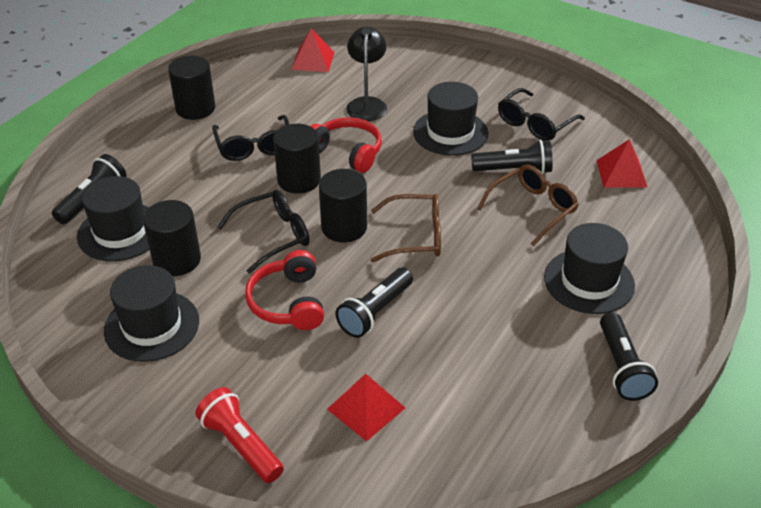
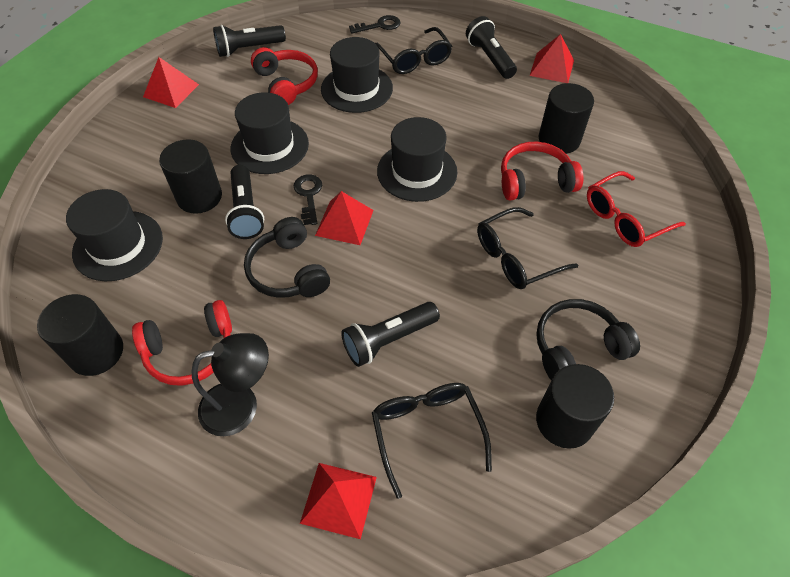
black headphones: 0 -> 2
black key: 0 -> 2
brown glasses: 2 -> 0
red flashlight: 1 -> 0
red glasses: 0 -> 1
red headphones: 2 -> 3
red pyramid: 3 -> 4

